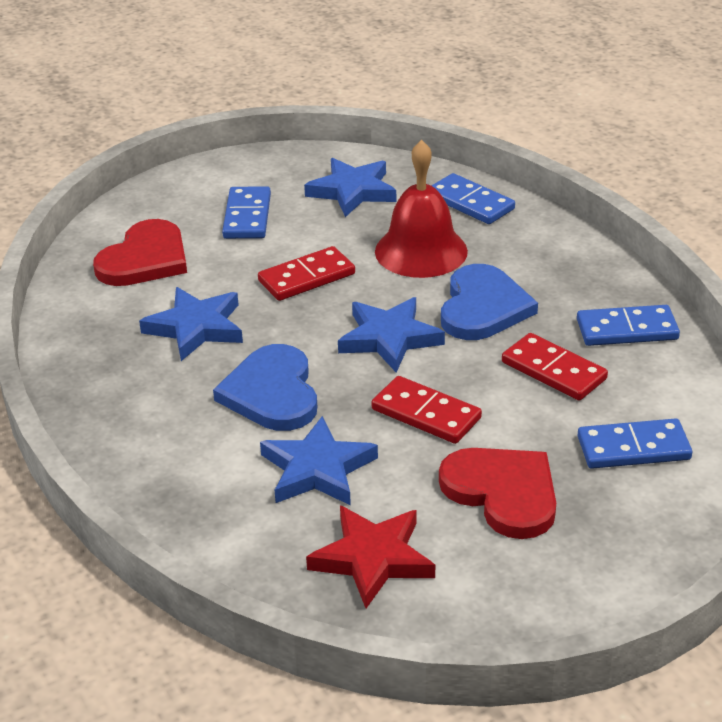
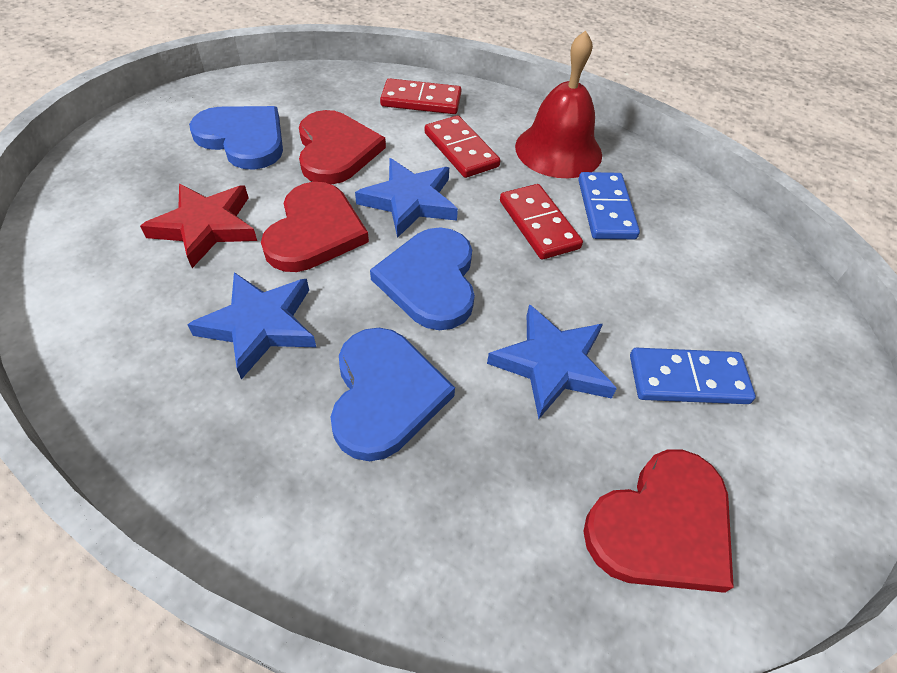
blue domino: 4 -> 2
blue heart: 2 -> 3
blue star: 4 -> 3
red heart: 2 -> 3

